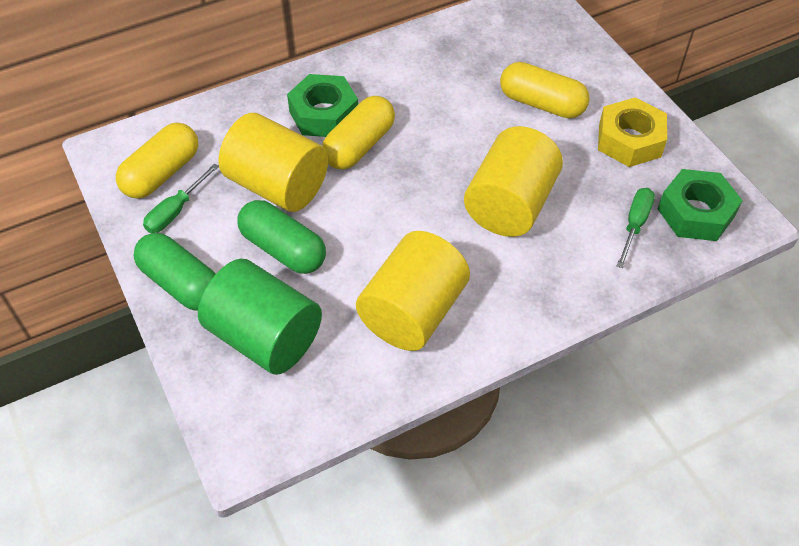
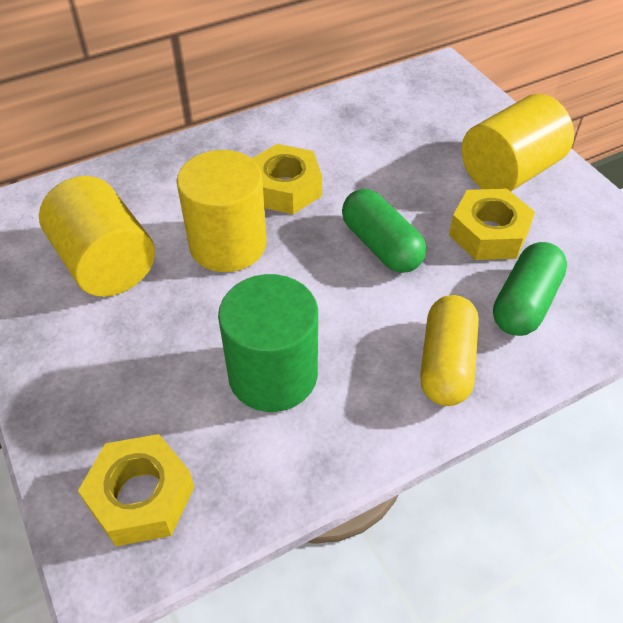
green nut: 2 -> 0
green screwdriver: 2 -> 0
yellow capsule: 3 -> 1
yellow nut: 1 -> 3

